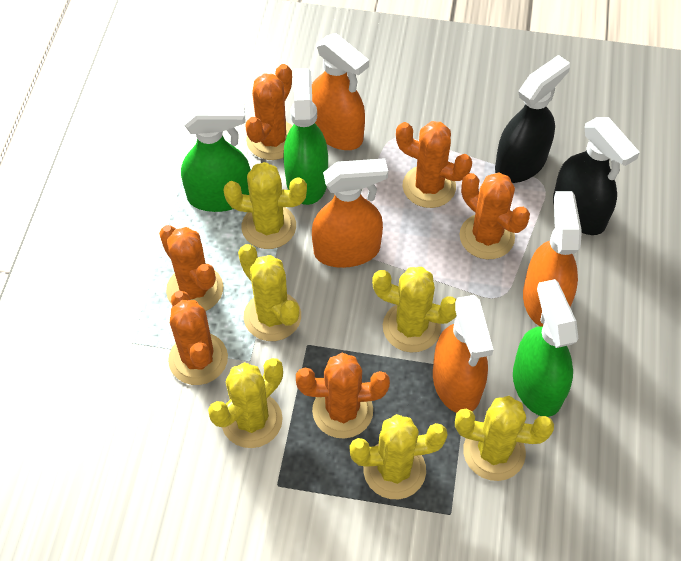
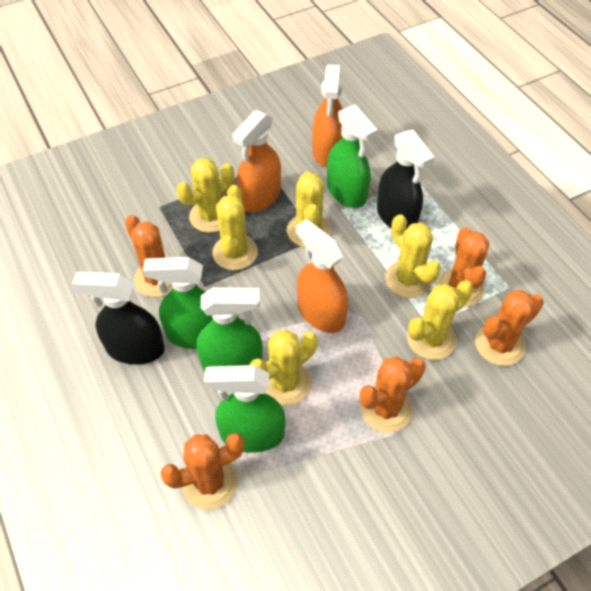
green spray bottle: 3 -> 4
orange cactus: 6 -> 5
orange spray bottle: 4 -> 3

